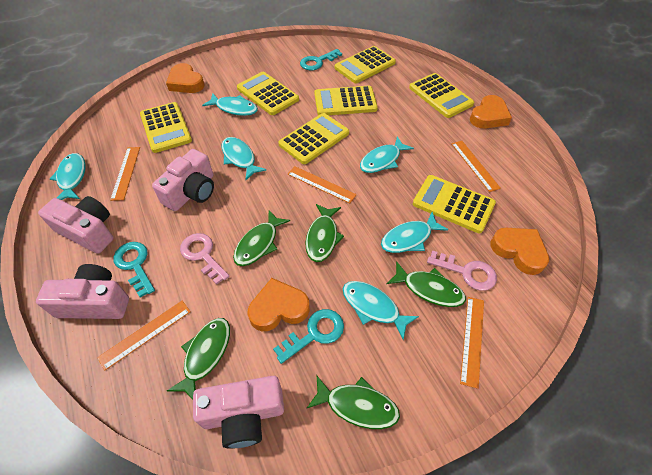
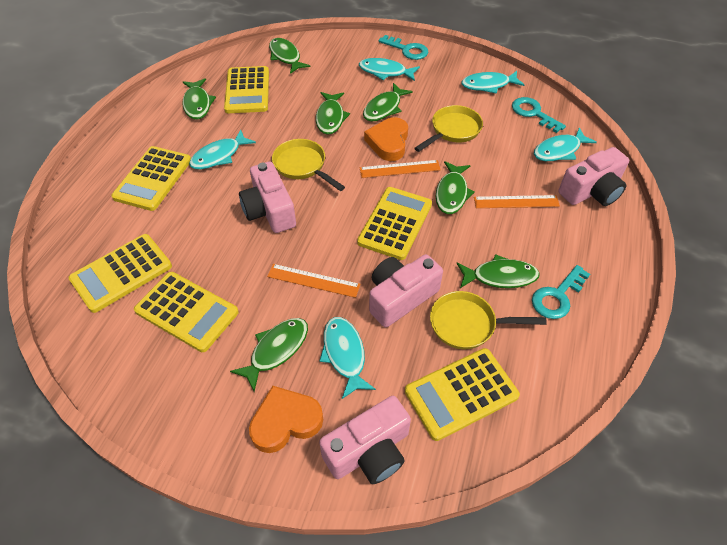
green fish: 5 -> 7
orange heart: 4 -> 2
orange ruler: 5 -> 3
pink key: 2 -> 0
turquoise fish: 6 -> 5
yellow calculator: 7 -> 6
yellow pan: 0 -> 3

